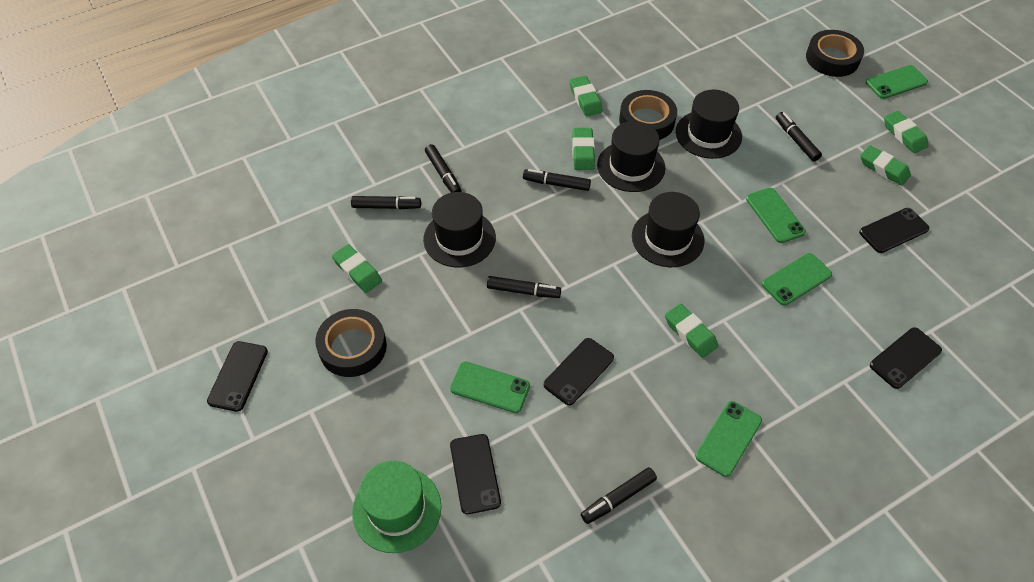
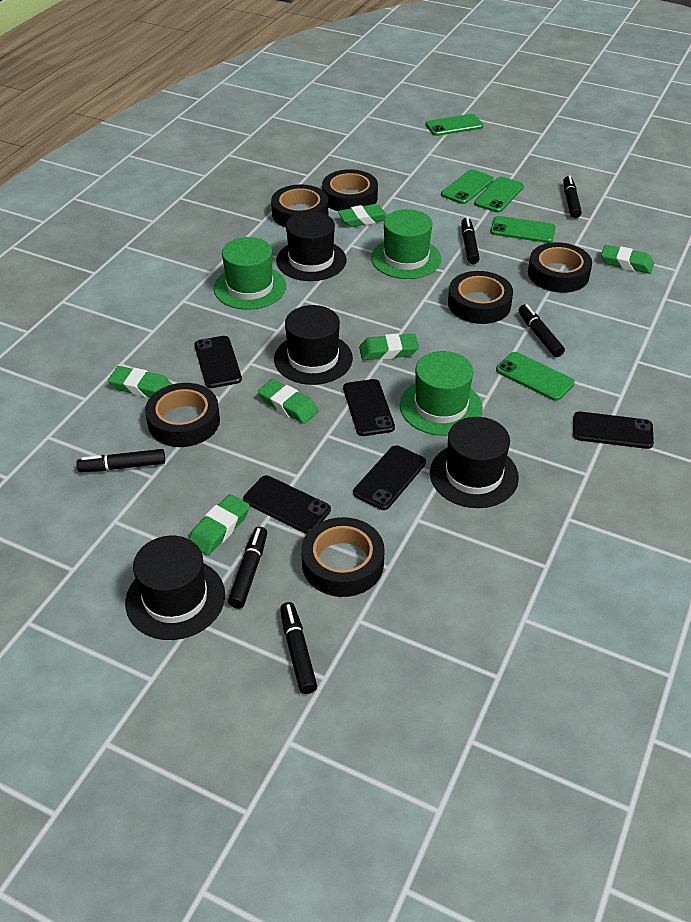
black tape: 3 -> 6
green hat: 1 -> 3

